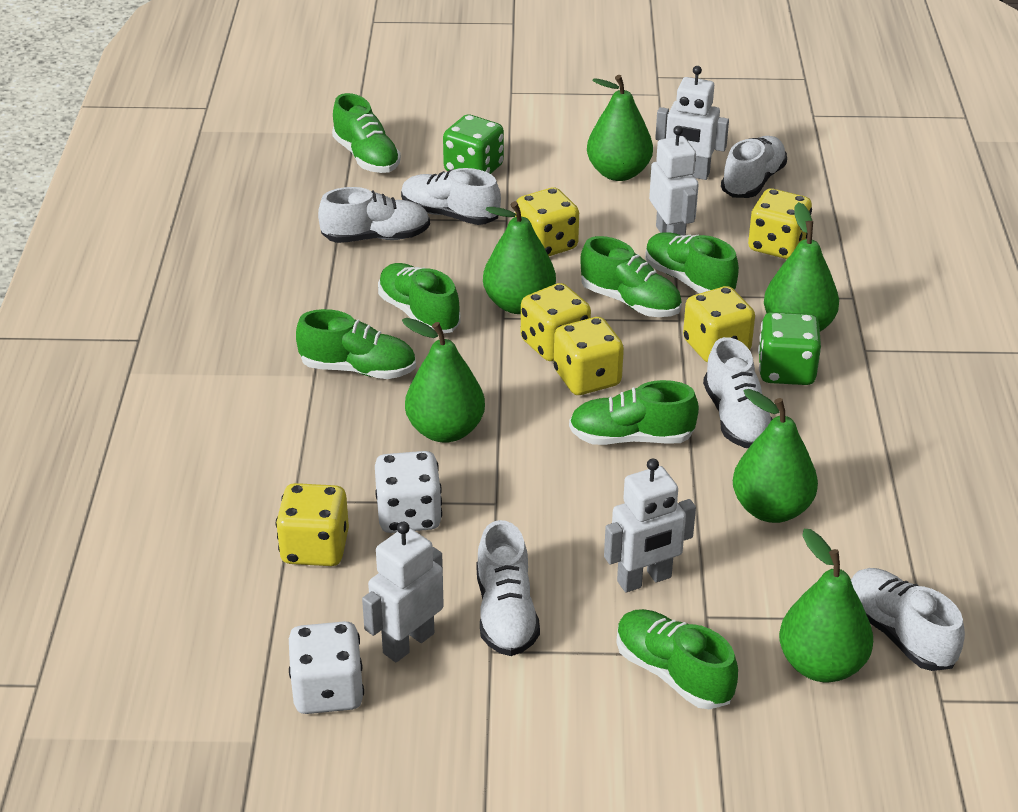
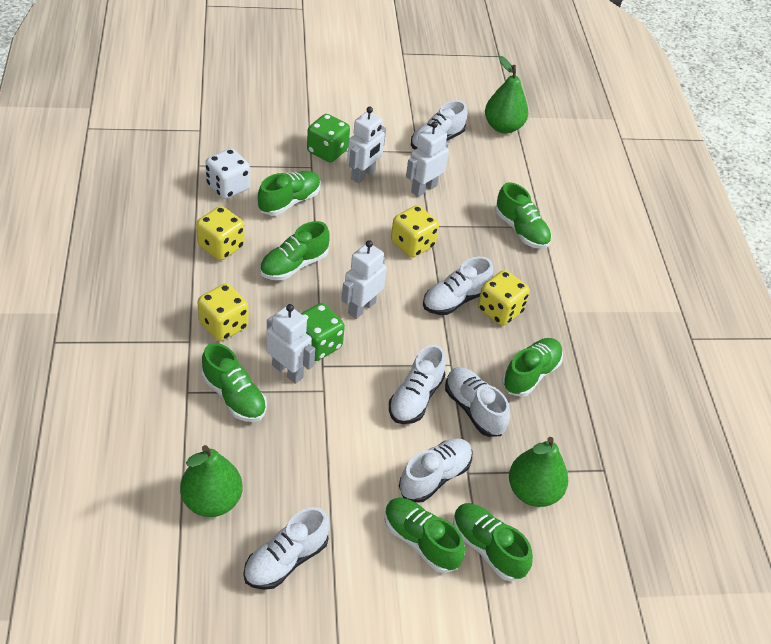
green pear: 6 -> 3
white dice: 2 -> 1
yellow dice: 6 -> 4

